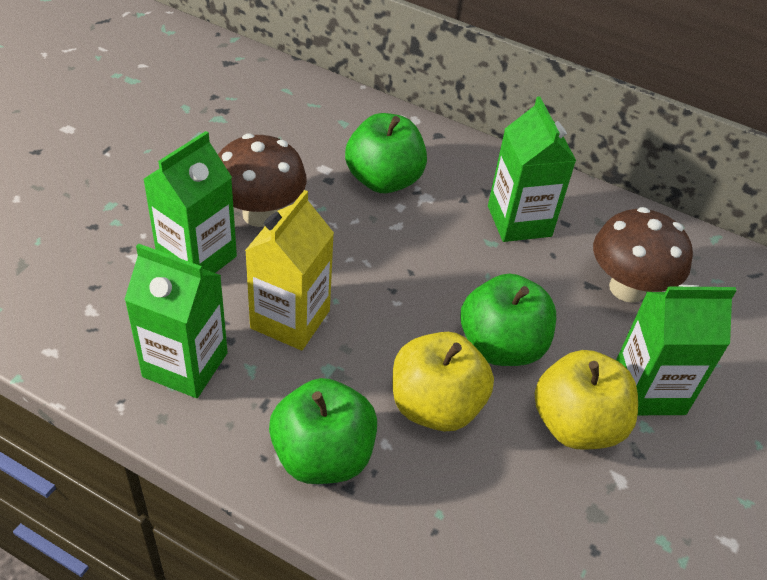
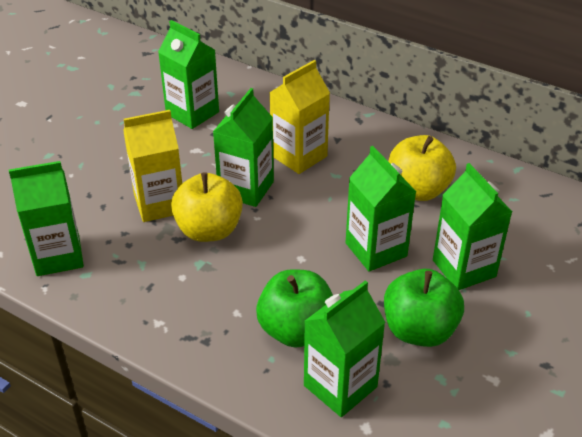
brown mushroom: 2 -> 0
green apple: 3 -> 2
green carton: 4 -> 6
yellow carton: 1 -> 2

